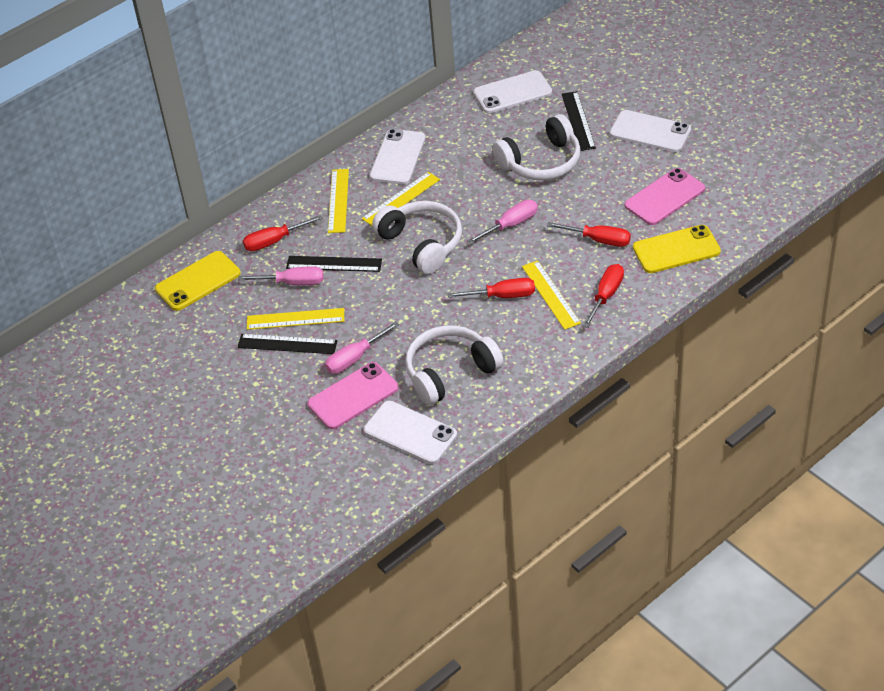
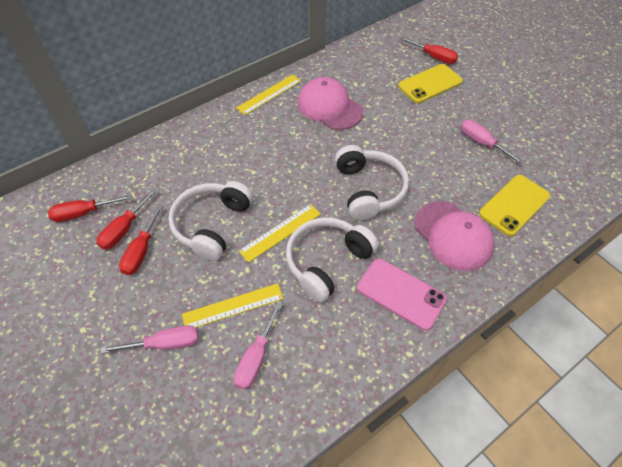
black ruler: 3 -> 0
pink cap: 0 -> 2
pink phone: 2 -> 1
white phone: 4 -> 0
yellow ruler: 4 -> 3

